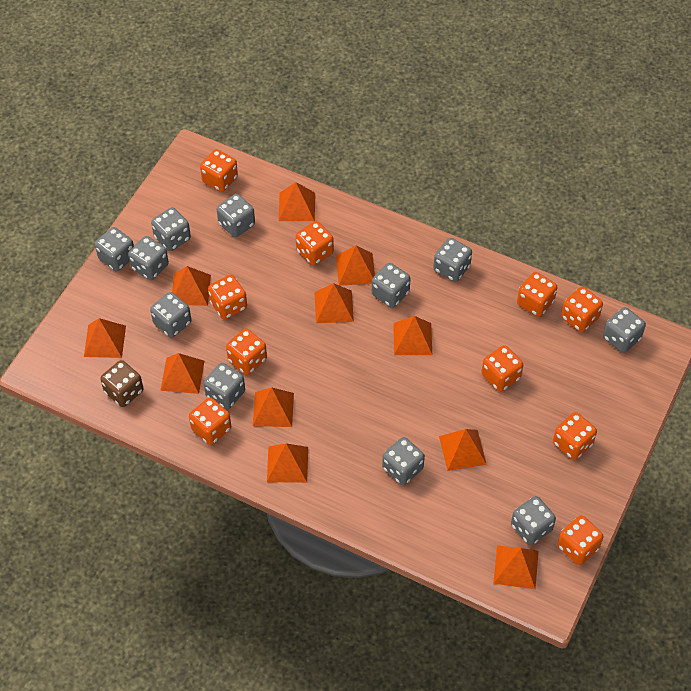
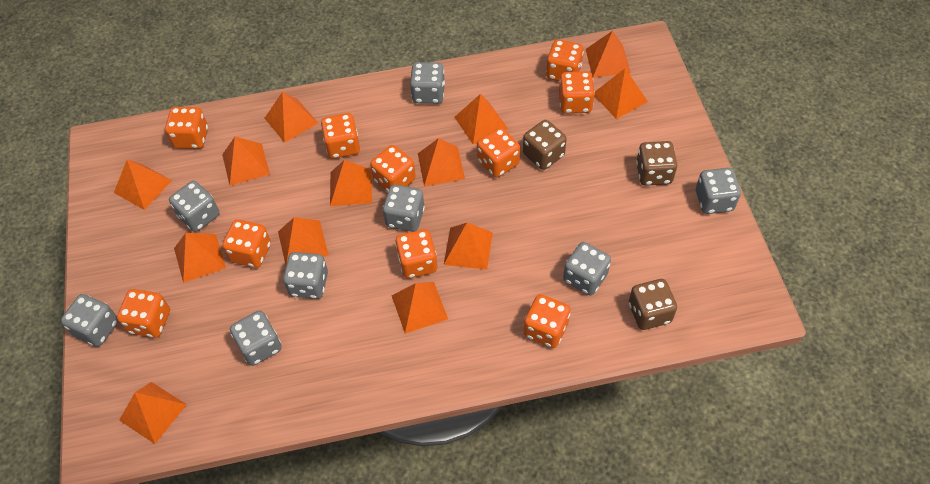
brown dice: 1 -> 3
grey dice: 11 -> 8
orange pyramid: 11 -> 13

